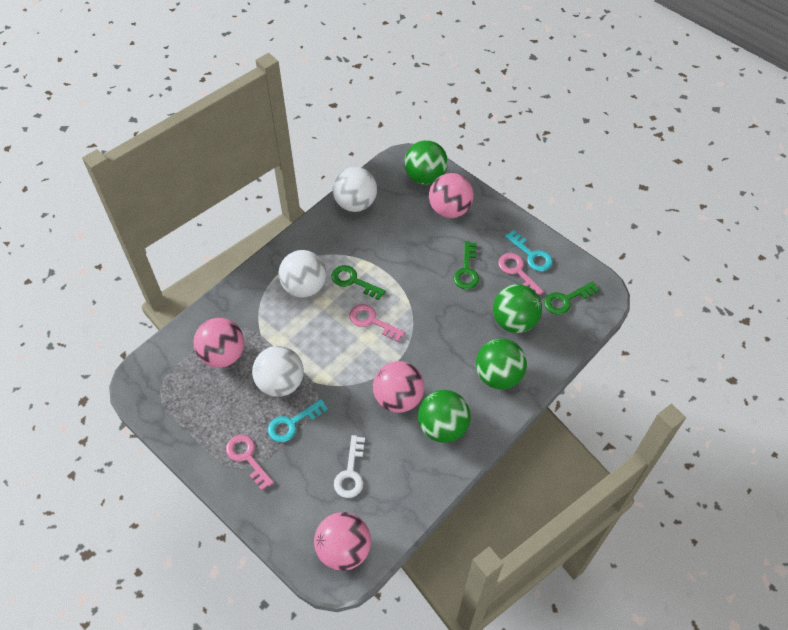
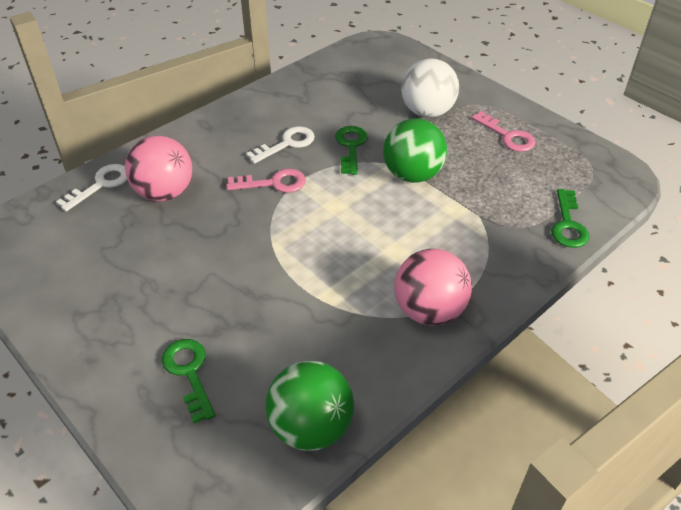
green ball: 4 -> 2
pink ball: 4 -> 2
pink key: 3 -> 2
turquoise key: 2 -> 0
white ball: 3 -> 1
white key: 1 -> 2

